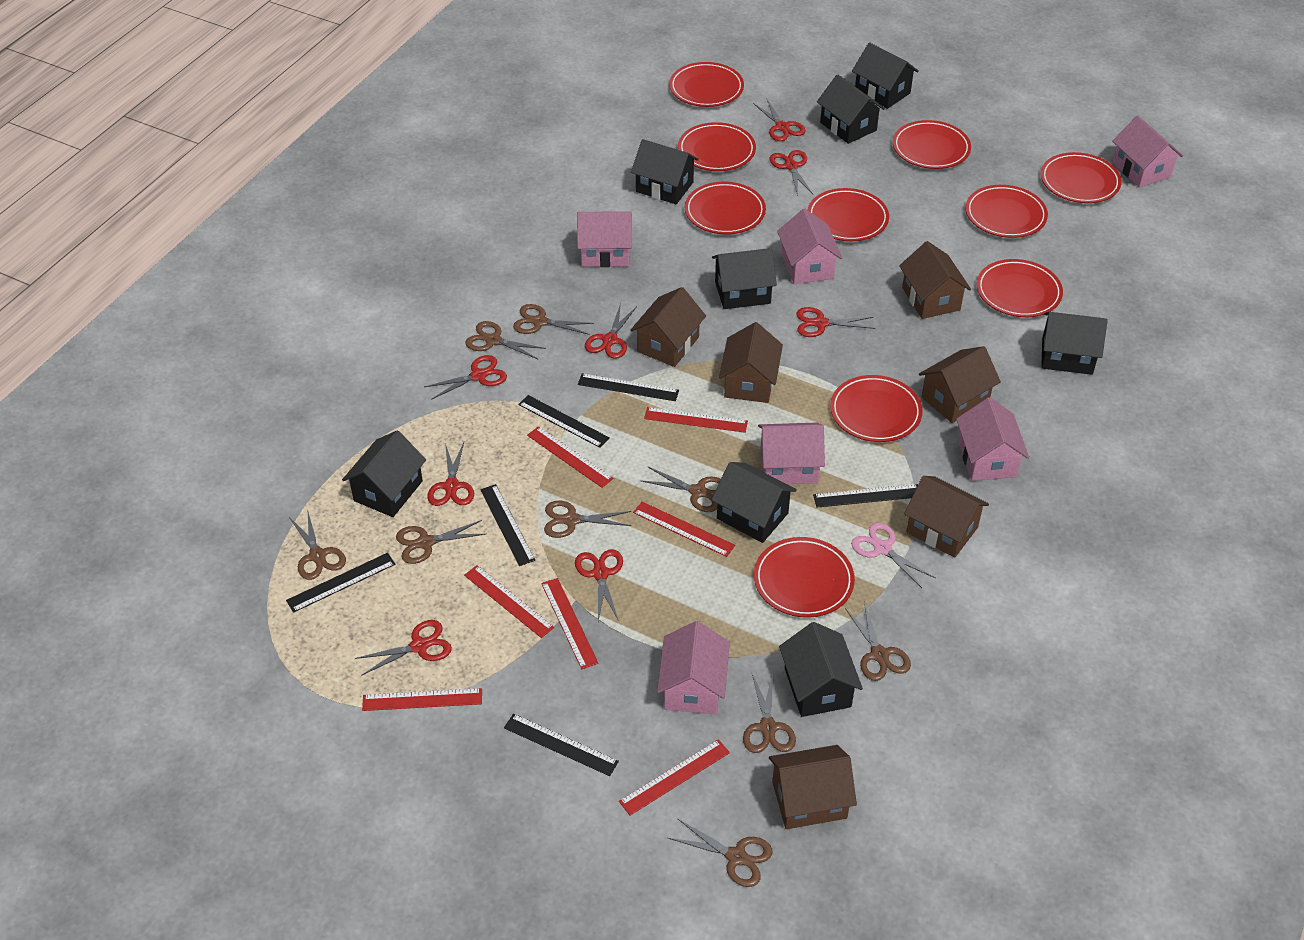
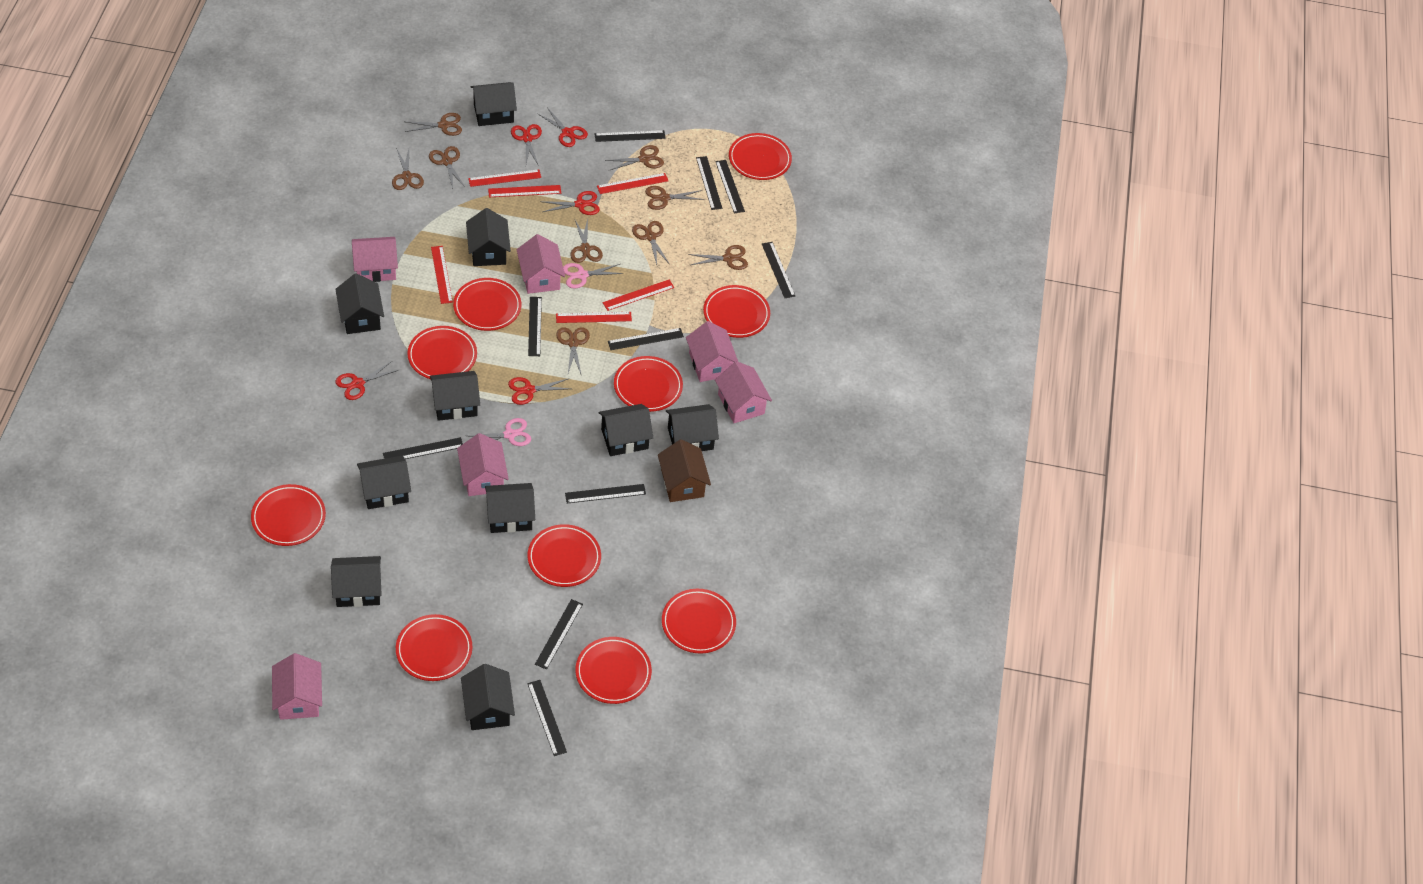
black house: 8 -> 10
black ruler: 6 -> 10
brown house: 6 -> 1
pink scissors: 1 -> 2
red ruler: 7 -> 6
red scissors: 8 -> 5

